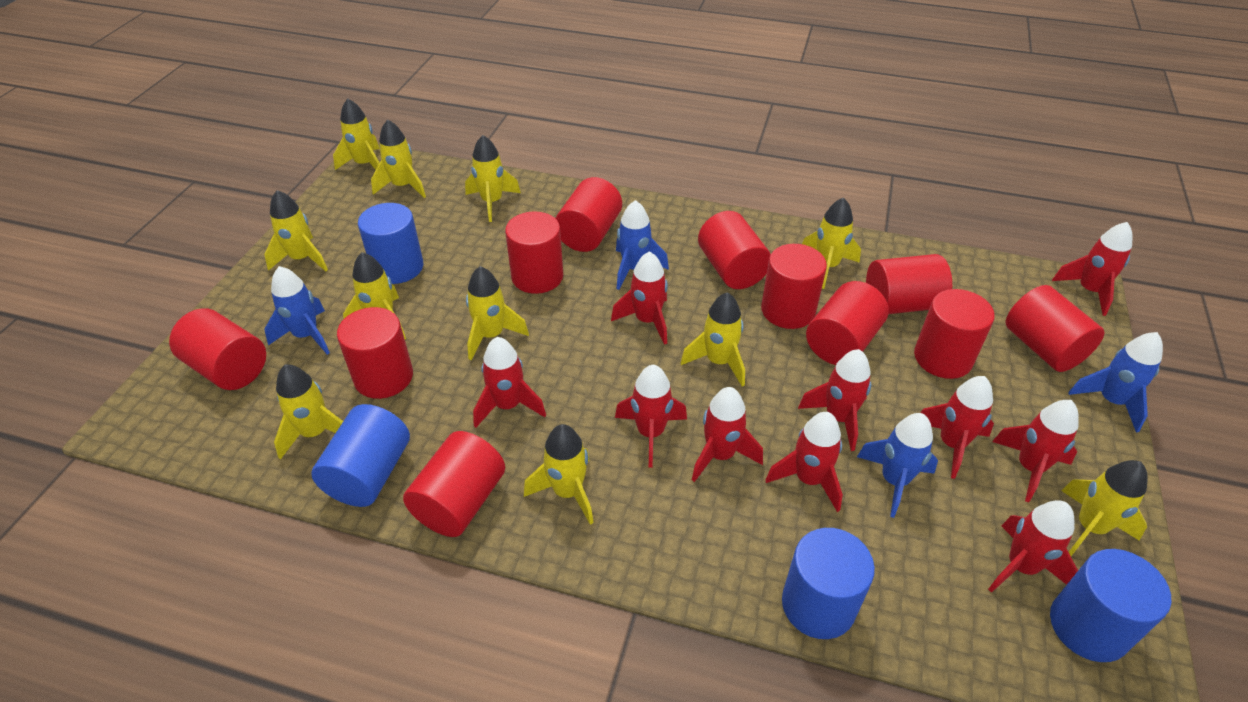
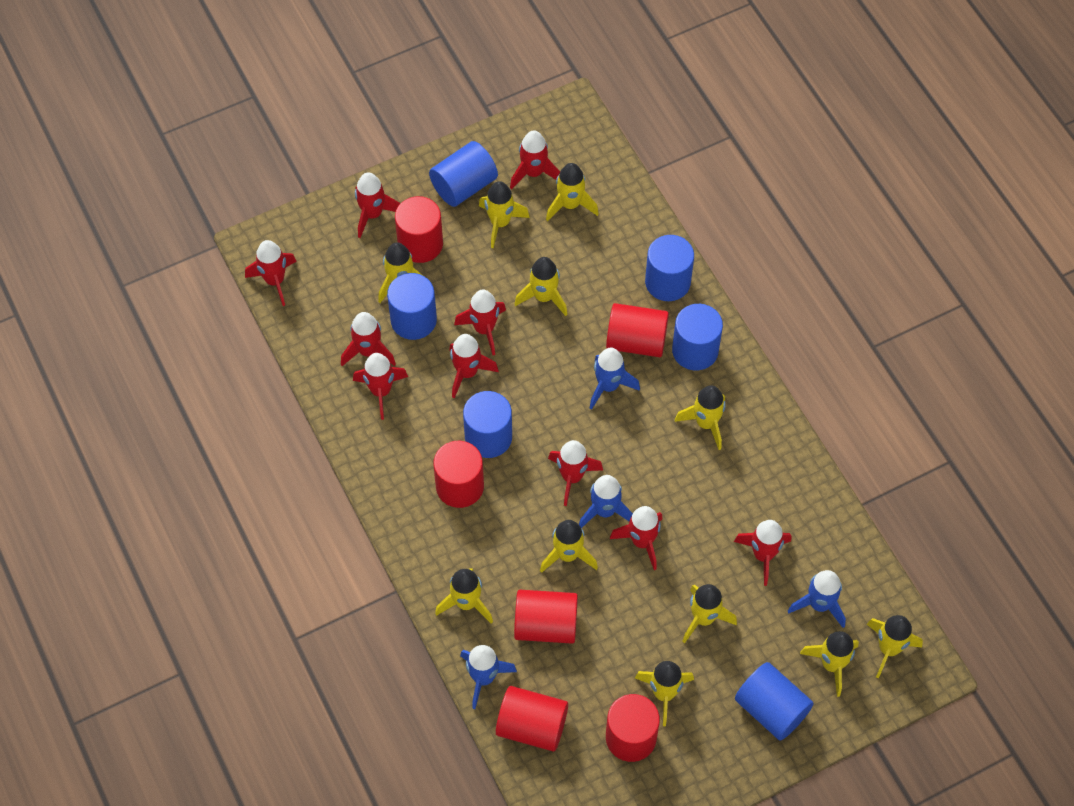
blue cylinder: 4 -> 6
red cylinder: 11 -> 6

